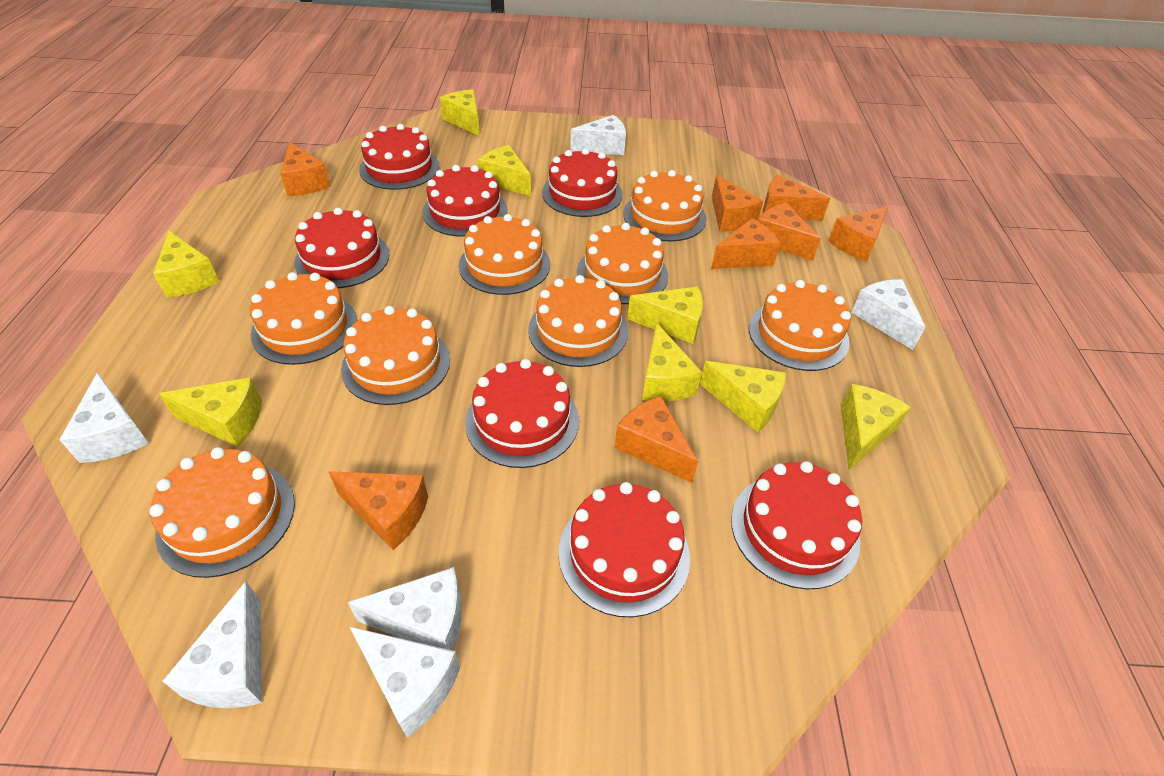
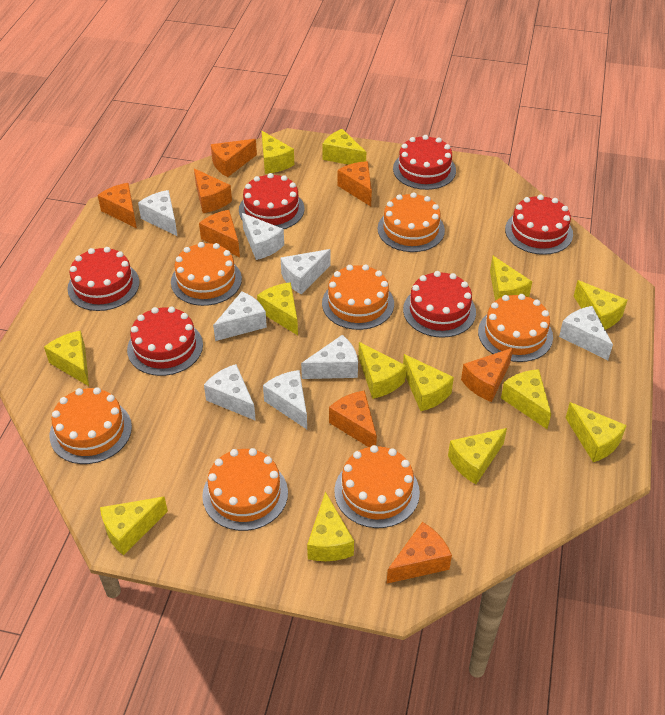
orange cake: 8 -> 7
red cake: 7 -> 6
white cheese: 6 -> 8
yellow cheese: 8 -> 13

